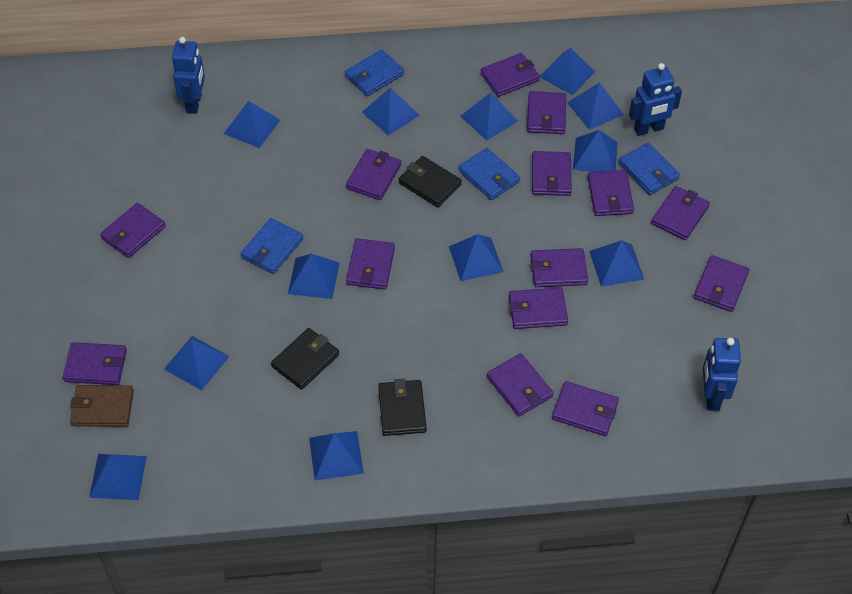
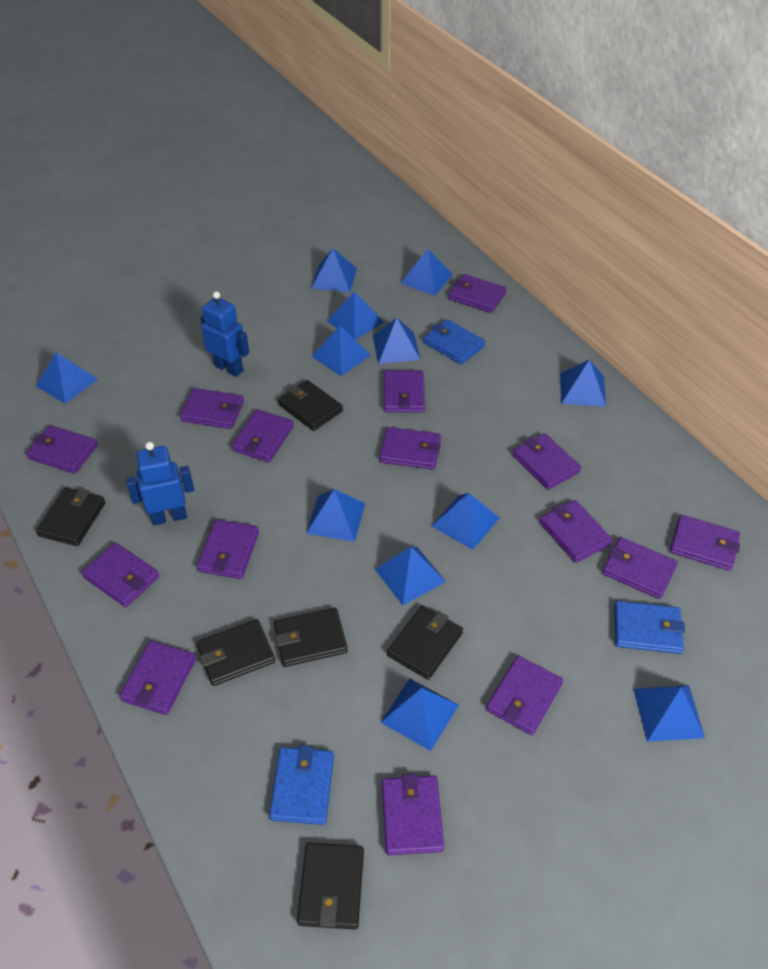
black wallet: 3 -> 6
blue robot: 3 -> 2
blue wallet: 4 -> 3
brown wallet: 1 -> 0
purple wallet: 14 -> 15

